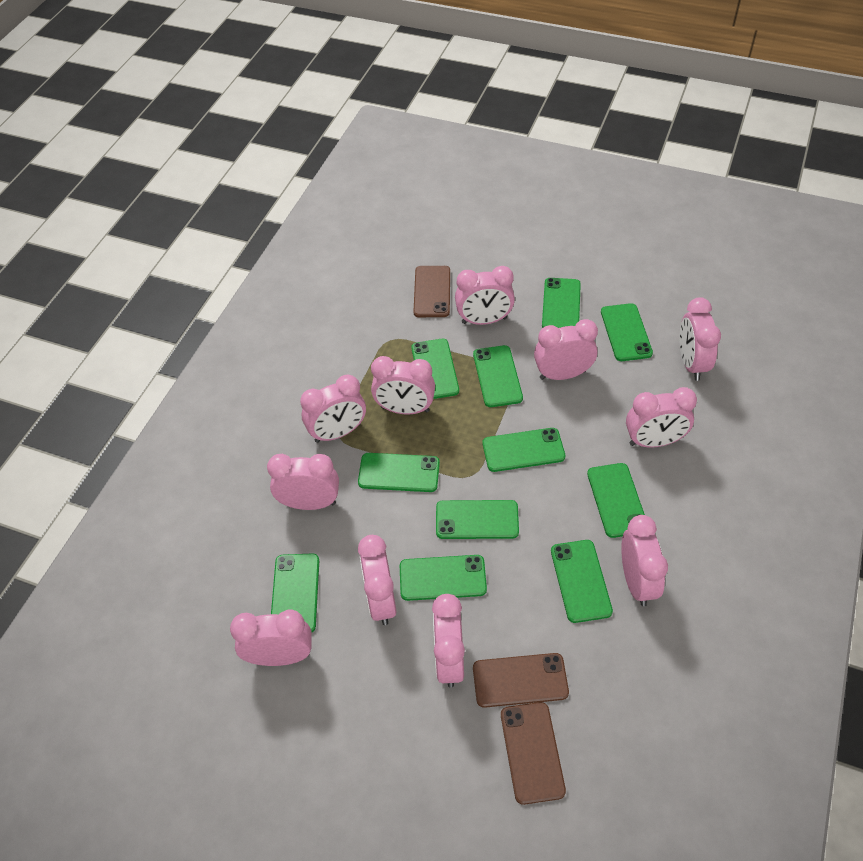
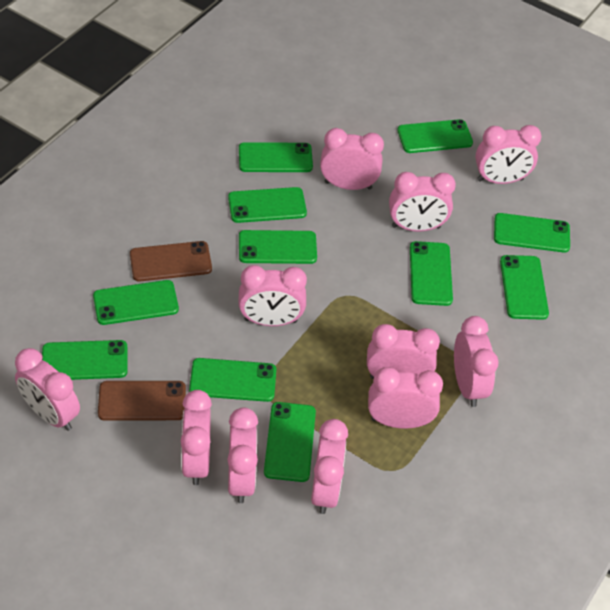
brown phone: 3 -> 2

